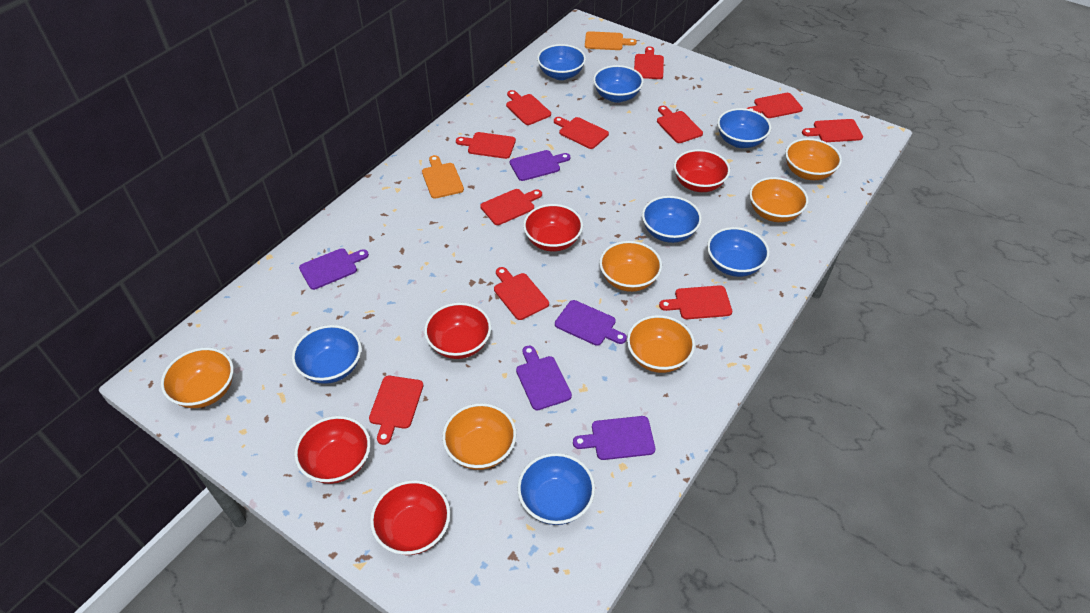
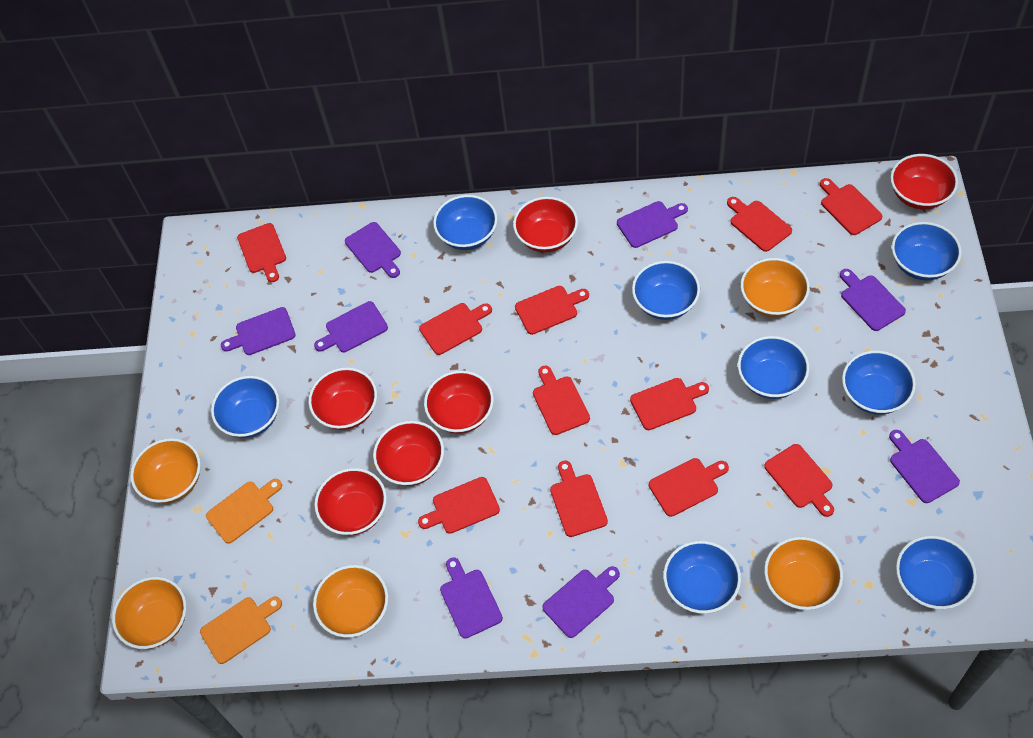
blue bowl: 7 -> 8
orange bowl: 6 -> 5
purple cutting board: 5 -> 8
red bowl: 5 -> 6

